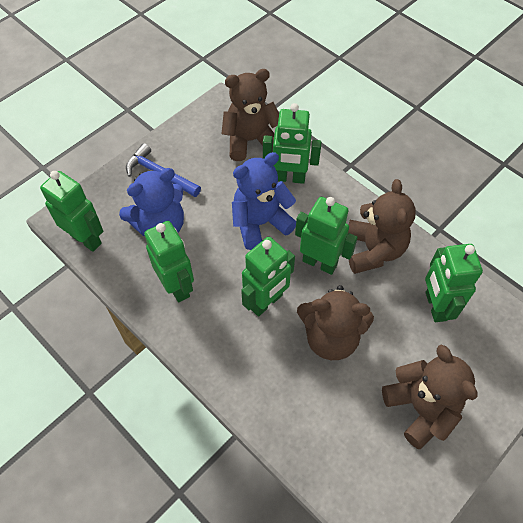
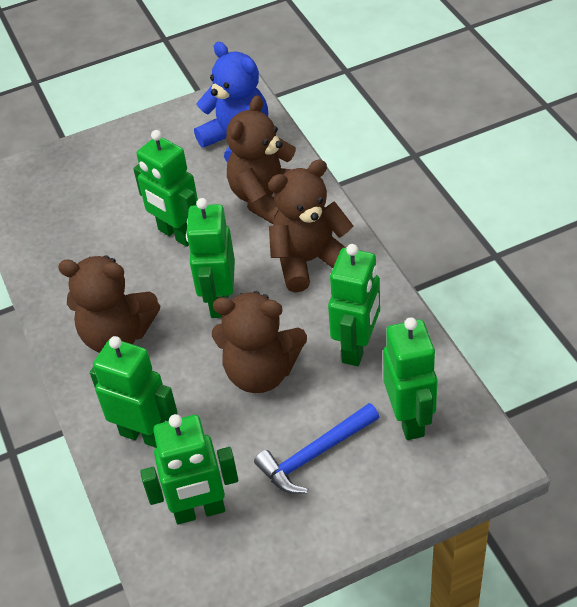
blue teddy bear: 2 -> 1

